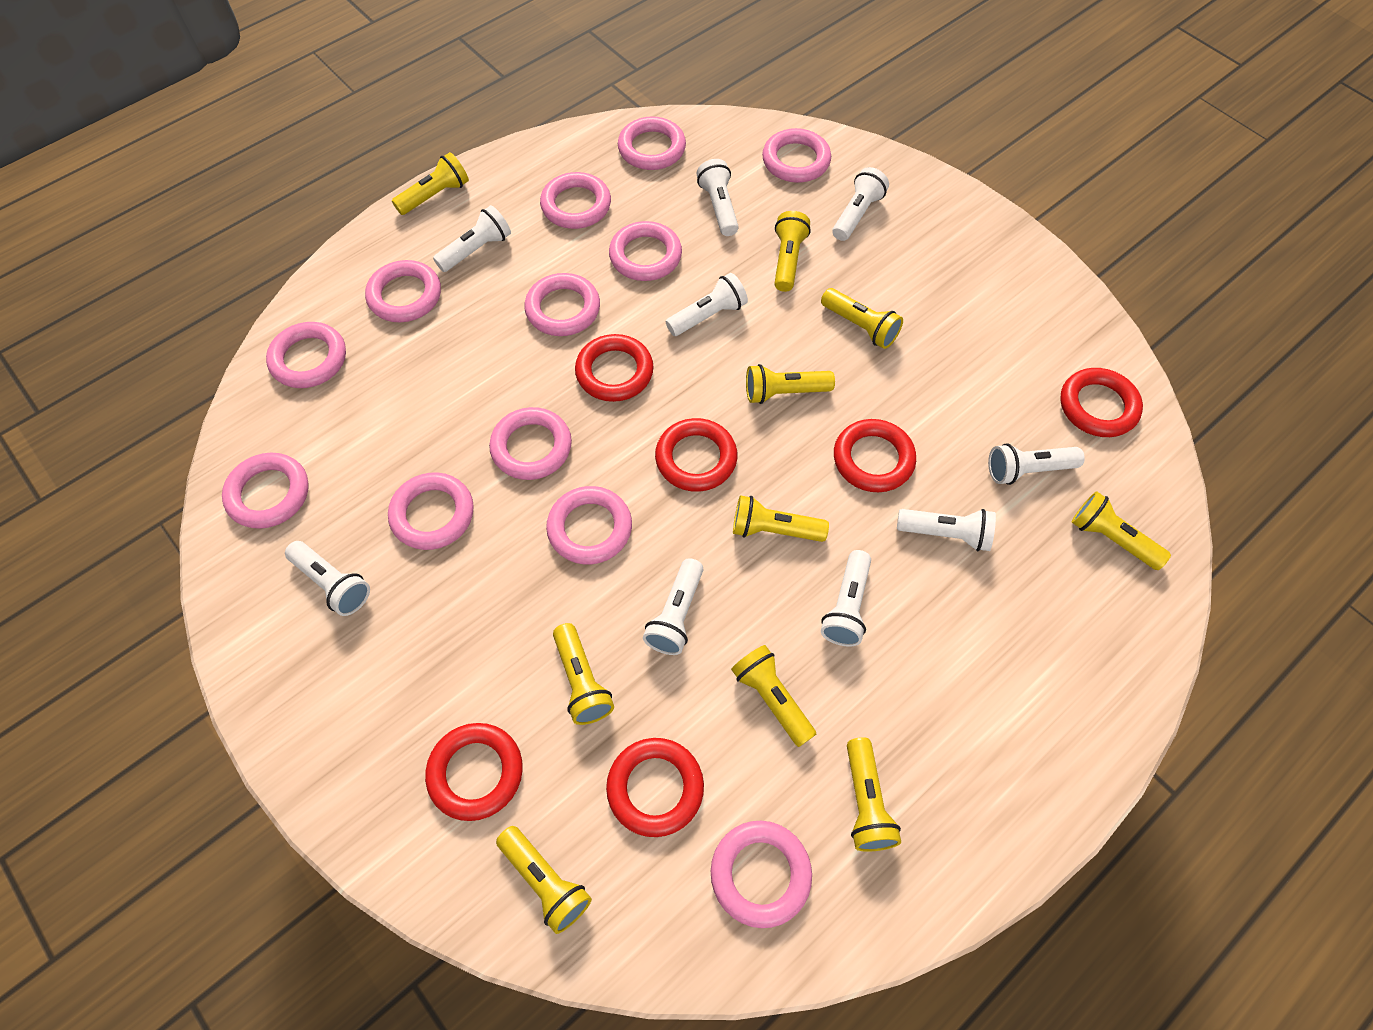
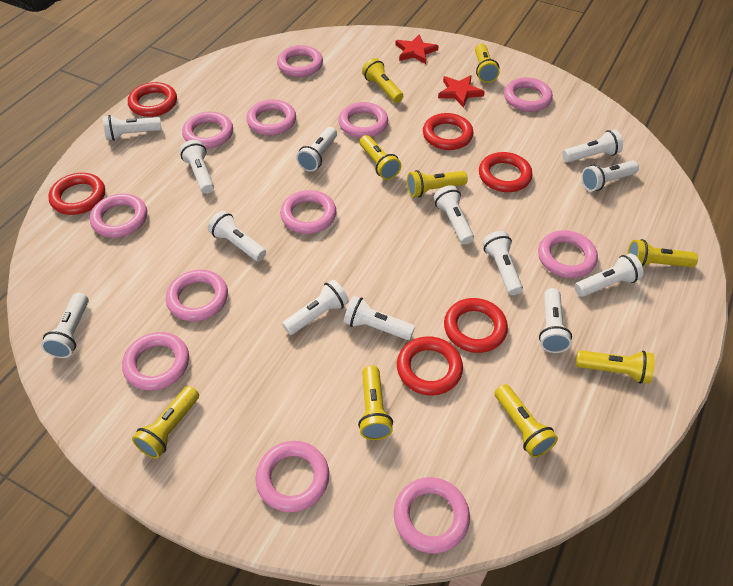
red star: 0 -> 2
white flashlight: 9 -> 13
yellow flashlight: 10 -> 9

